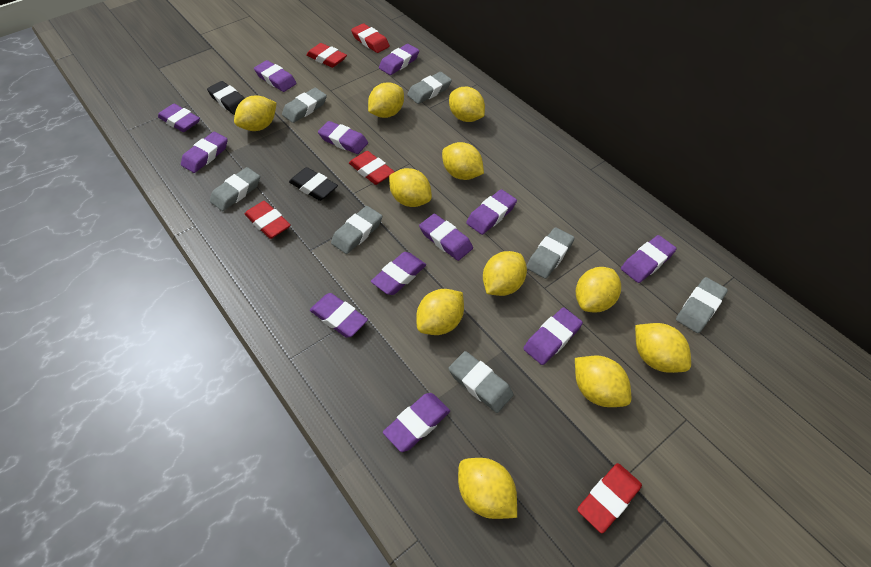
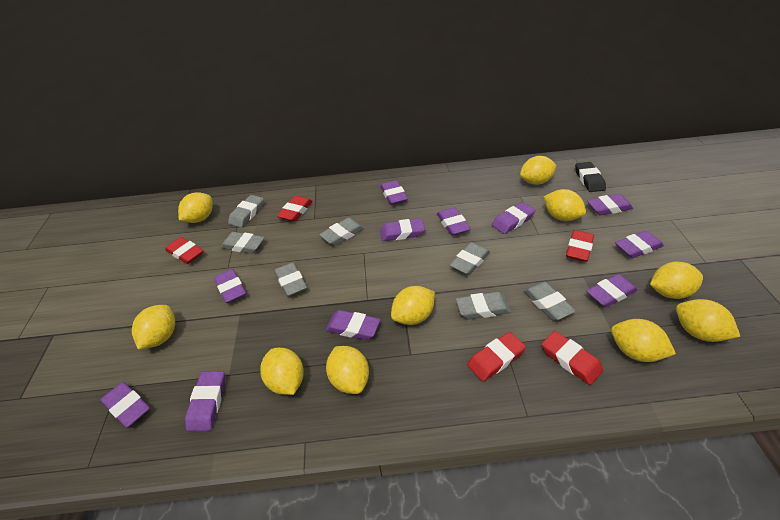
black eraser: 2 -> 1
purple eraser: 12 -> 11
yellow lemon: 11 -> 10

